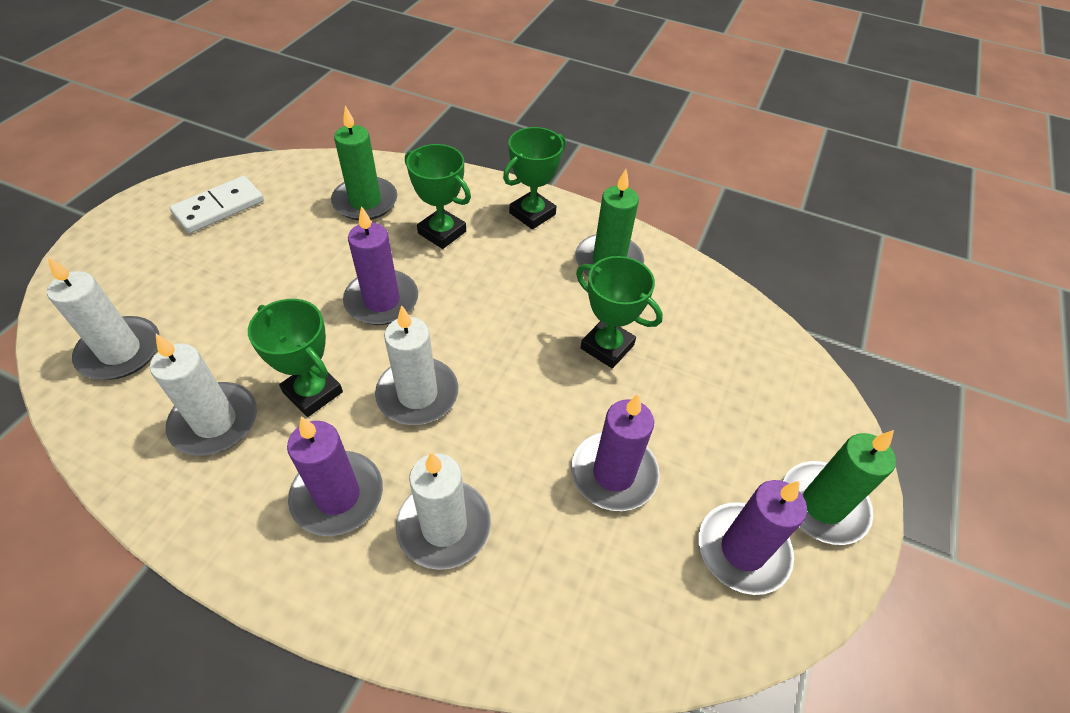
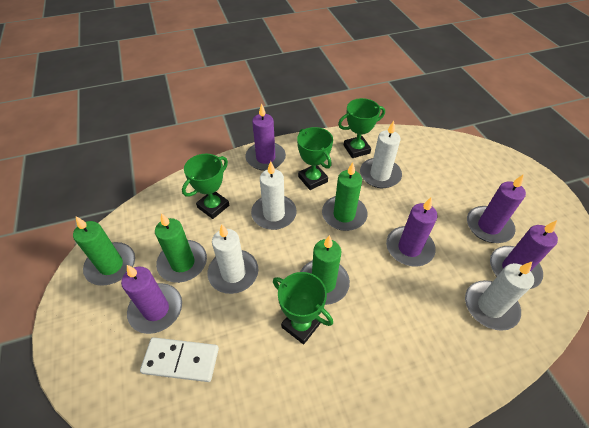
green candle: 3 -> 4
purple candle: 4 -> 5

